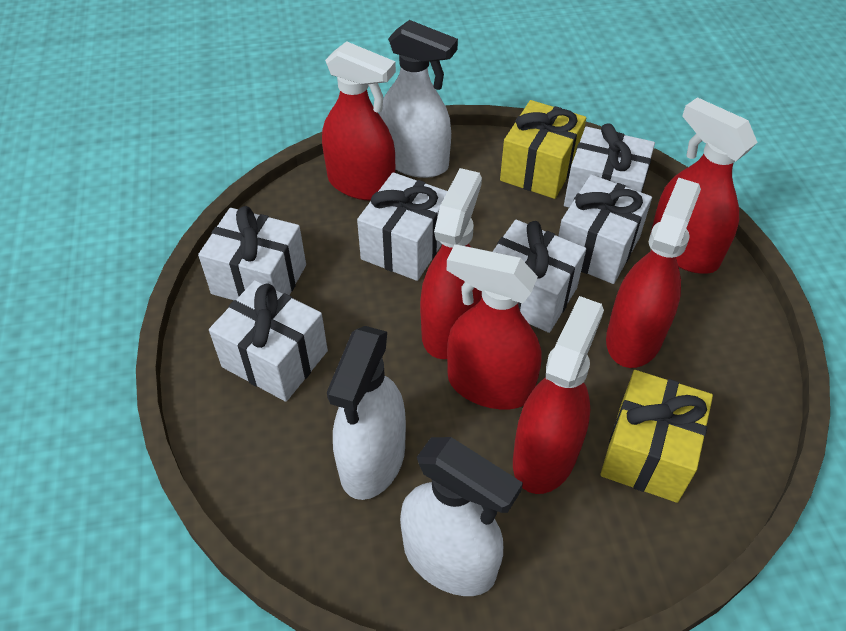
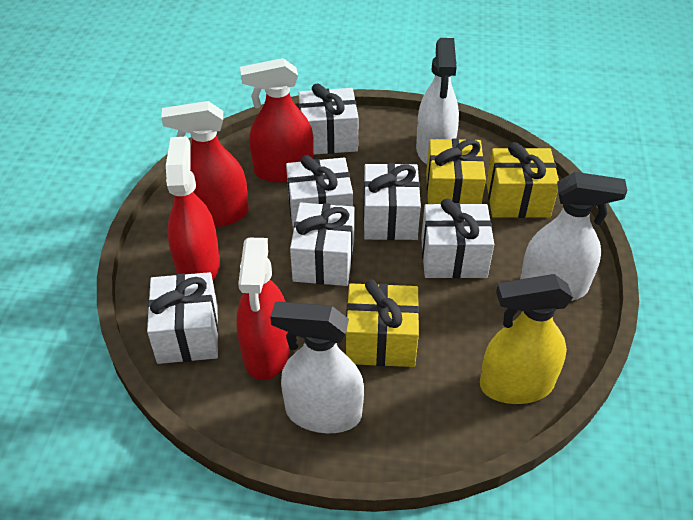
red spray bottle: 6 -> 4
yellow gift: 2 -> 3
yellow spray bottle: 0 -> 1

